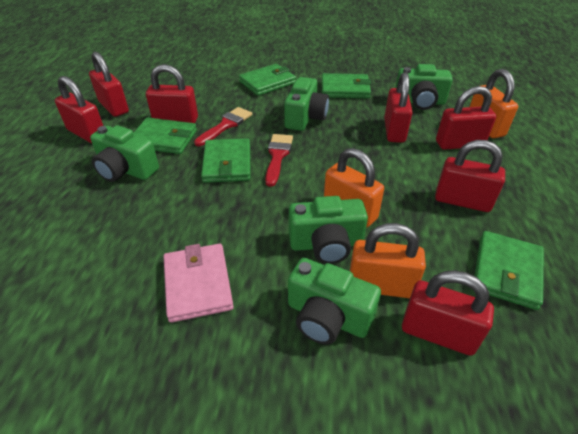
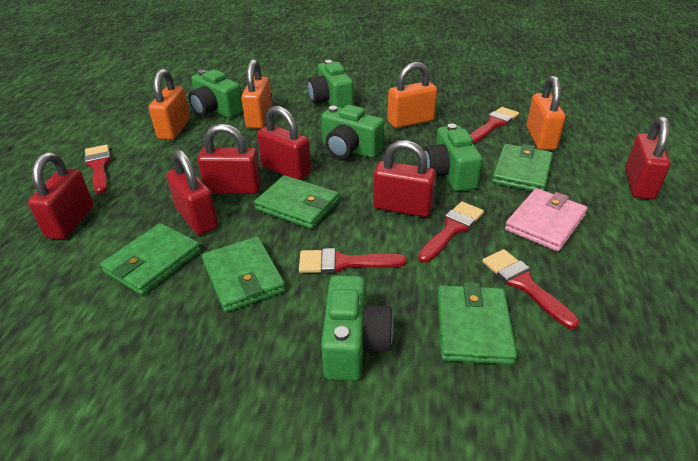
orange padlock: 3 -> 4
red brush: 2 -> 5
red padlock: 7 -> 6

